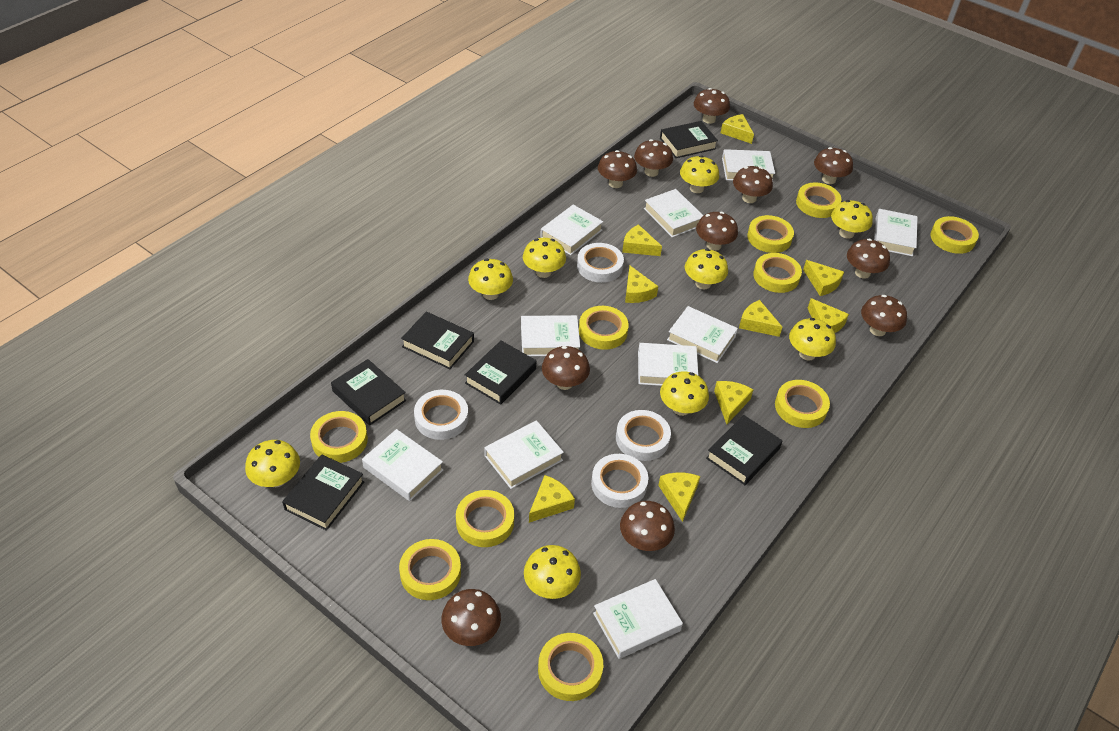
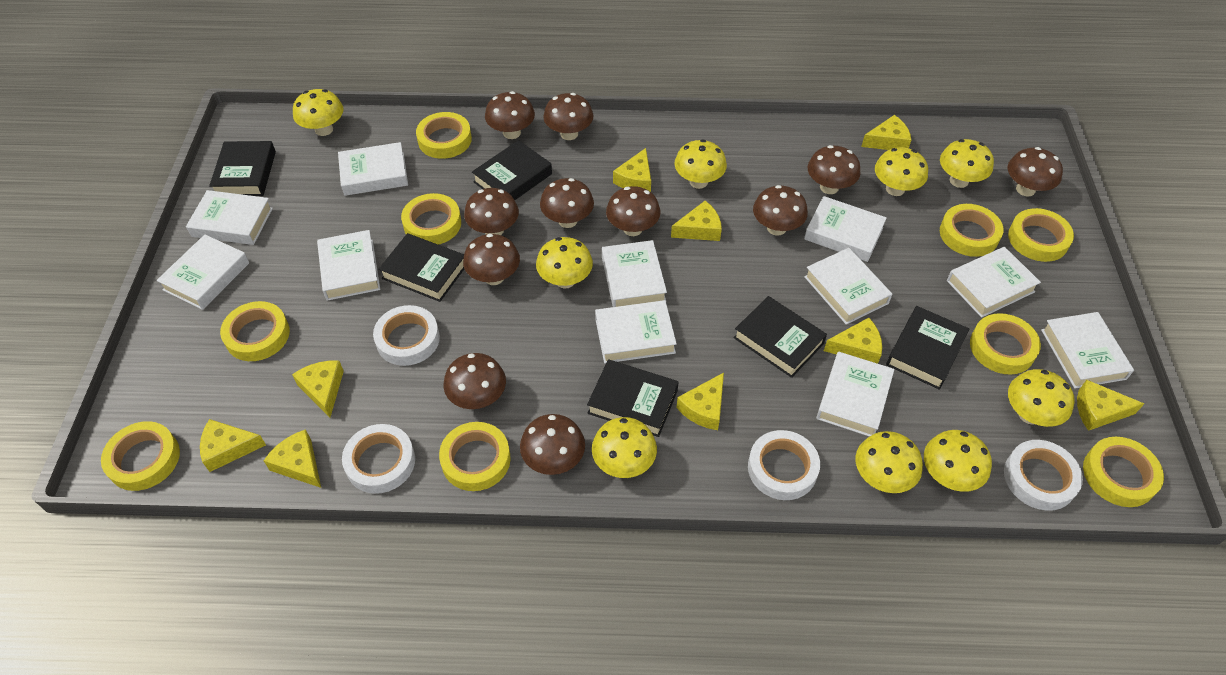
white book: 10 -> 11
yellow tape: 10 -> 9

